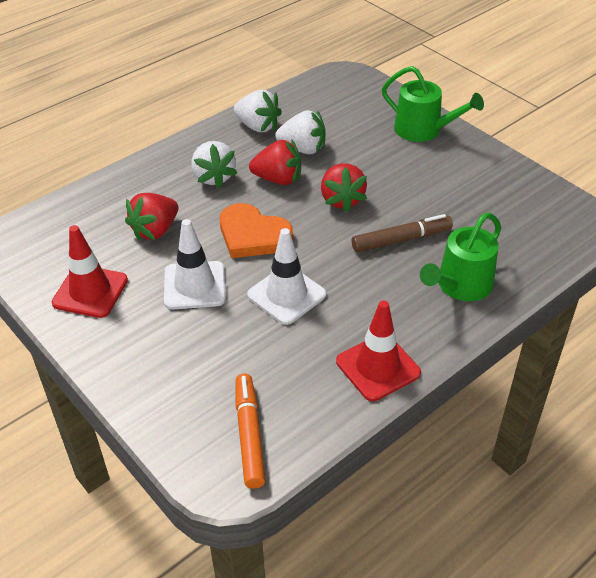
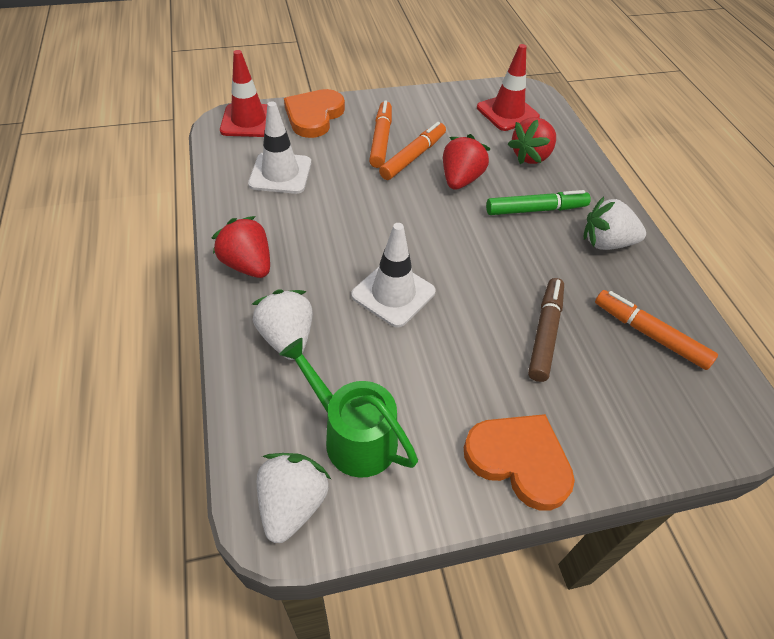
green marker: 0 -> 1
green watering can: 2 -> 1
orange heart: 1 -> 2
orange marker: 1 -> 3

